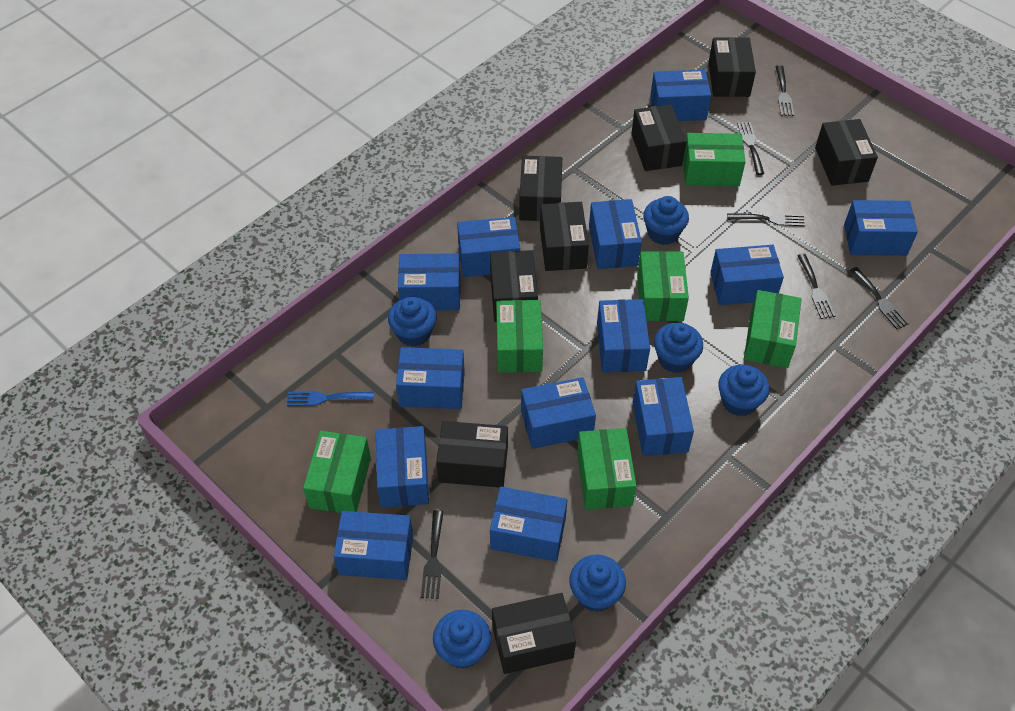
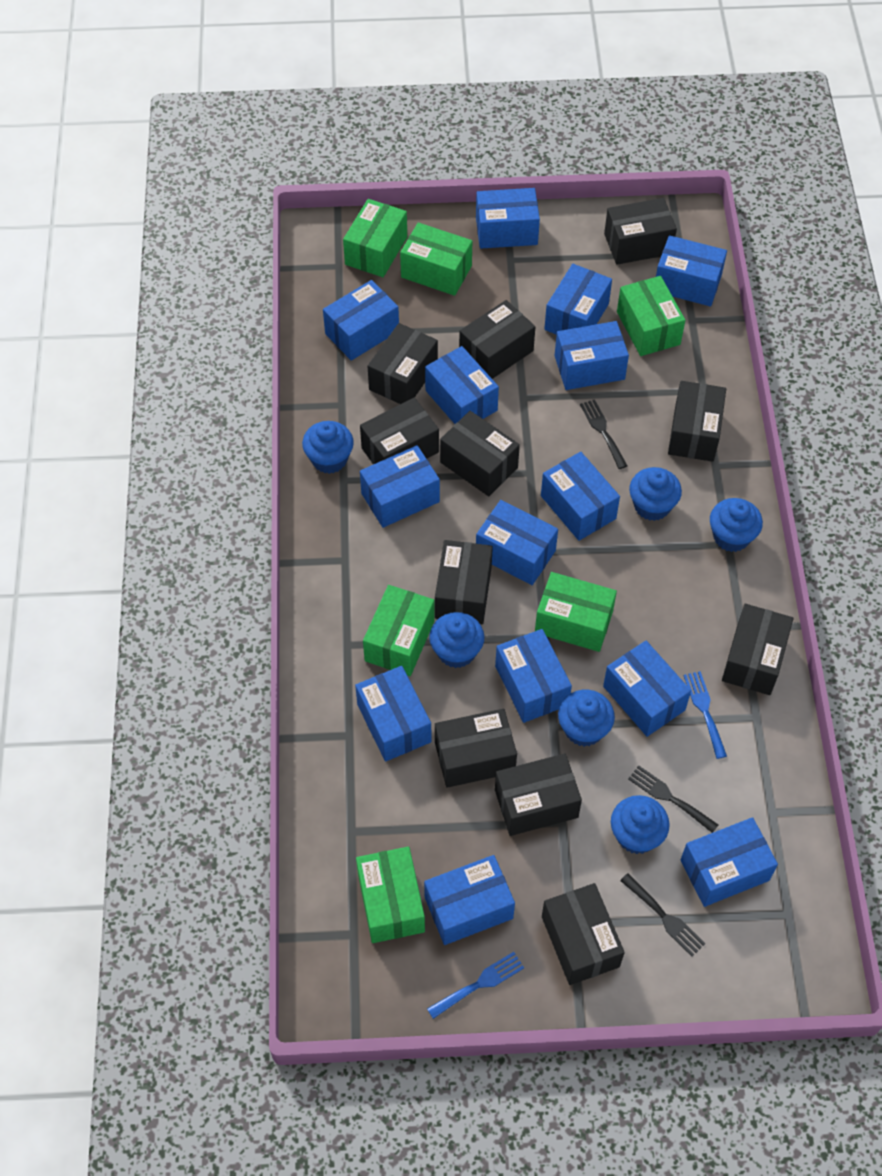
black box: 8 -> 11
black fork: 6 -> 3
blue box: 13 -> 14
blue fork: 1 -> 2

